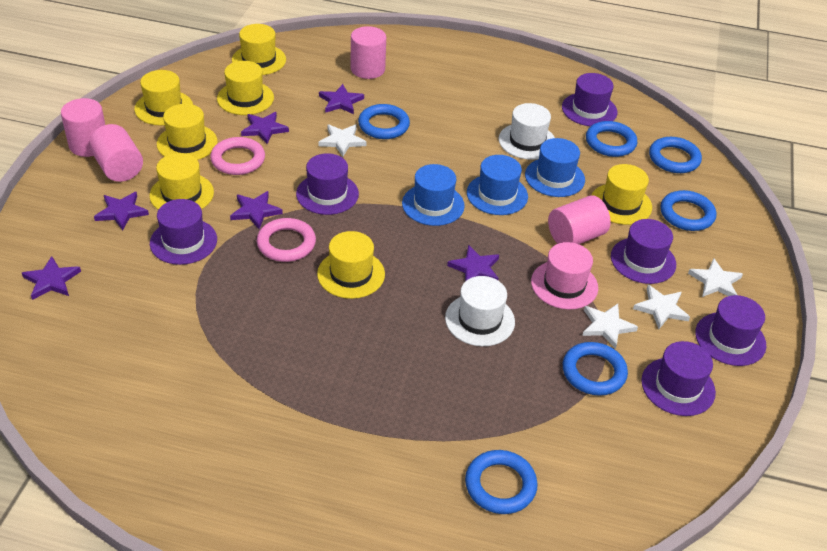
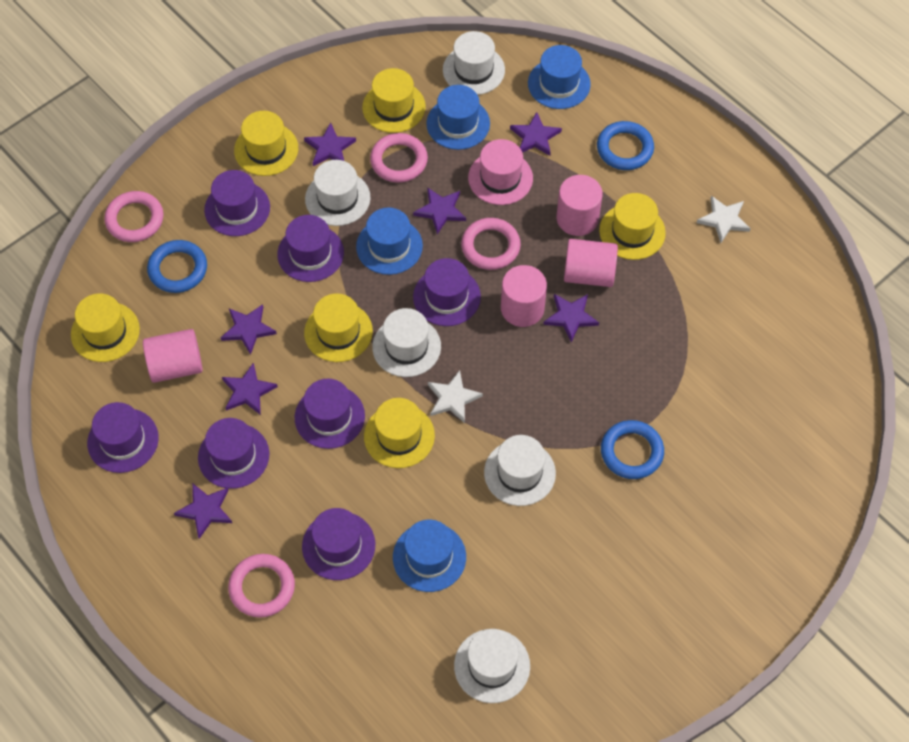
blue hat: 3 -> 4
blue ring: 6 -> 3
pink ring: 2 -> 4
purple hat: 6 -> 7
purple star: 6 -> 7
white hat: 2 -> 5
white star: 4 -> 2
yellow hat: 7 -> 6

